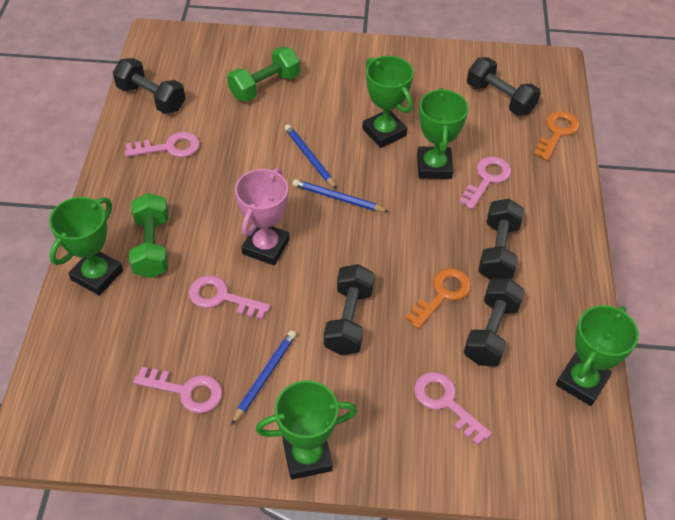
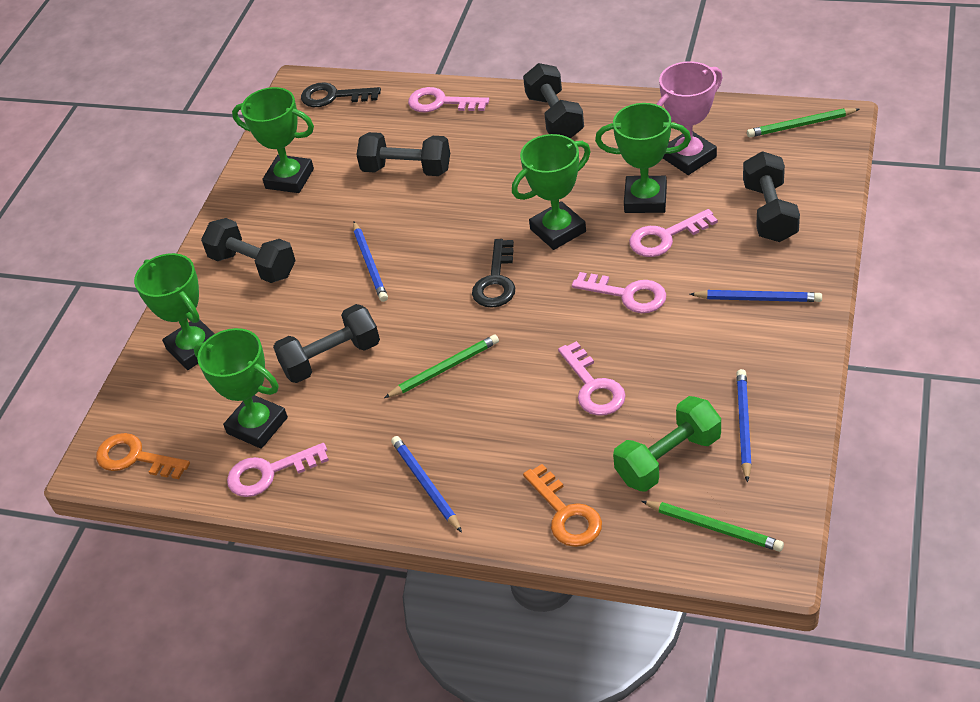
black key: 0 -> 2
blue pencil: 3 -> 4
green dumbbell: 2 -> 1
green pencil: 0 -> 3

